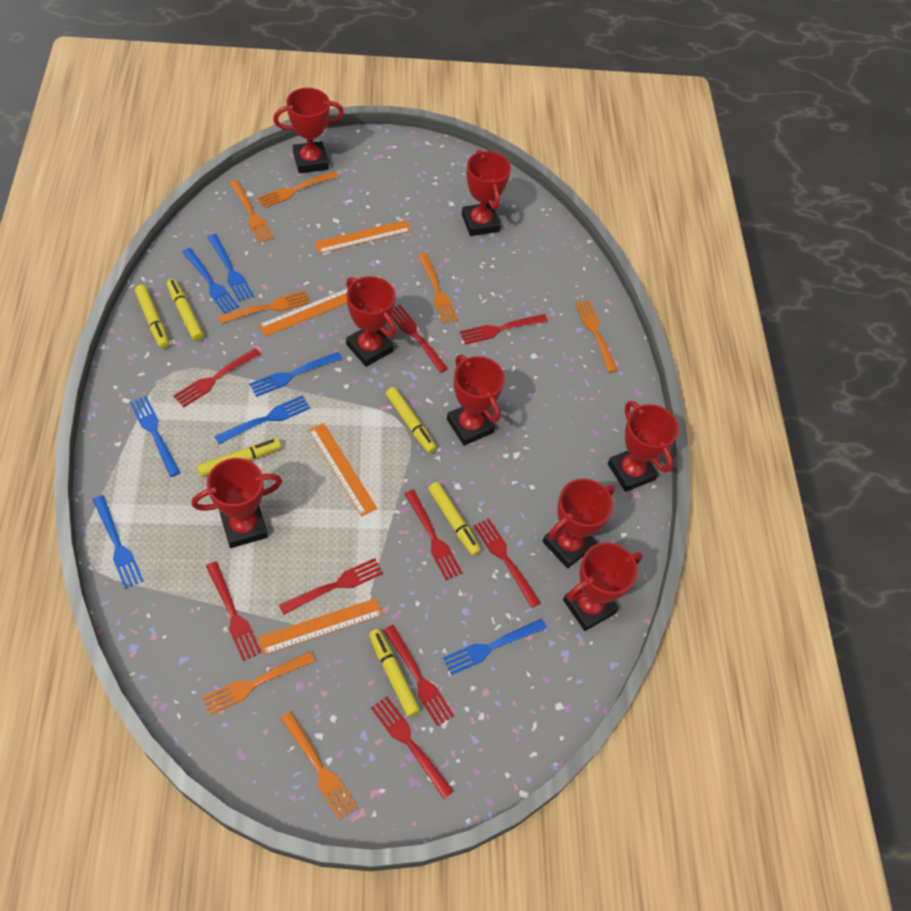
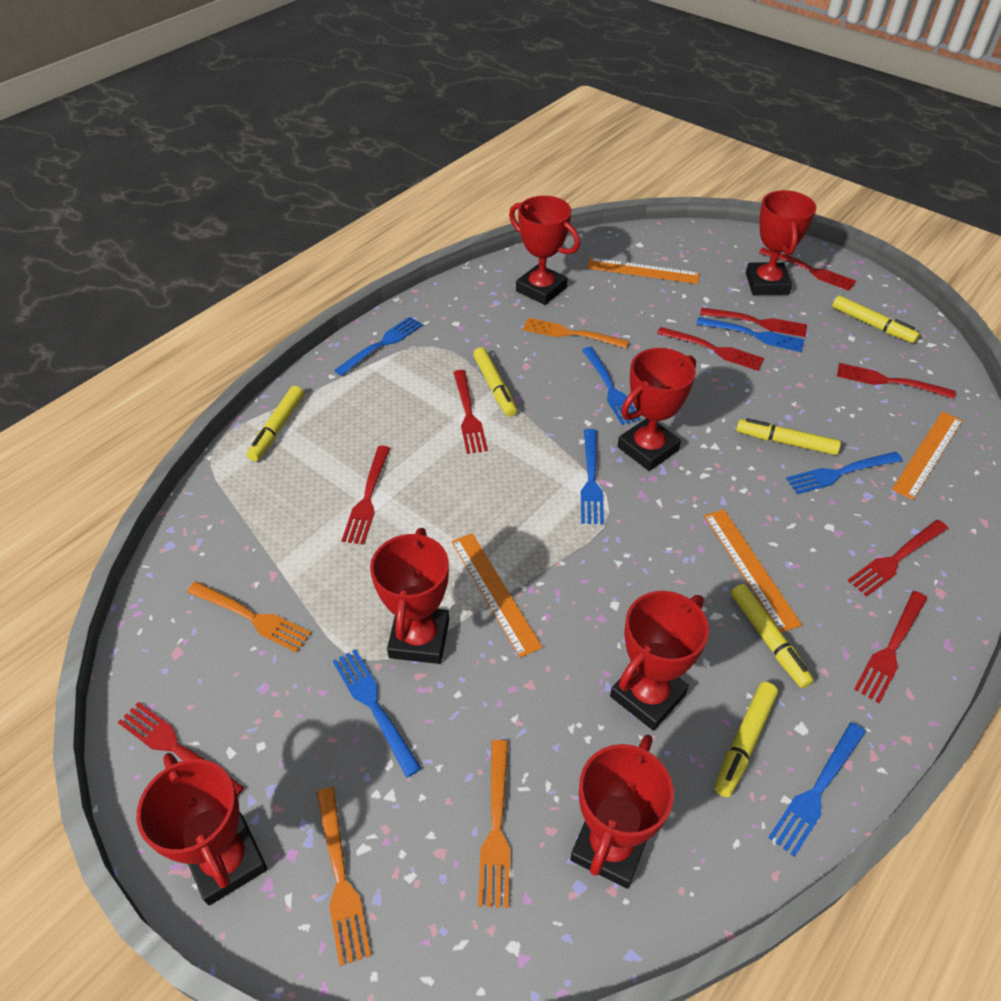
orange fork: 7 -> 4
red trophy: 8 -> 7

